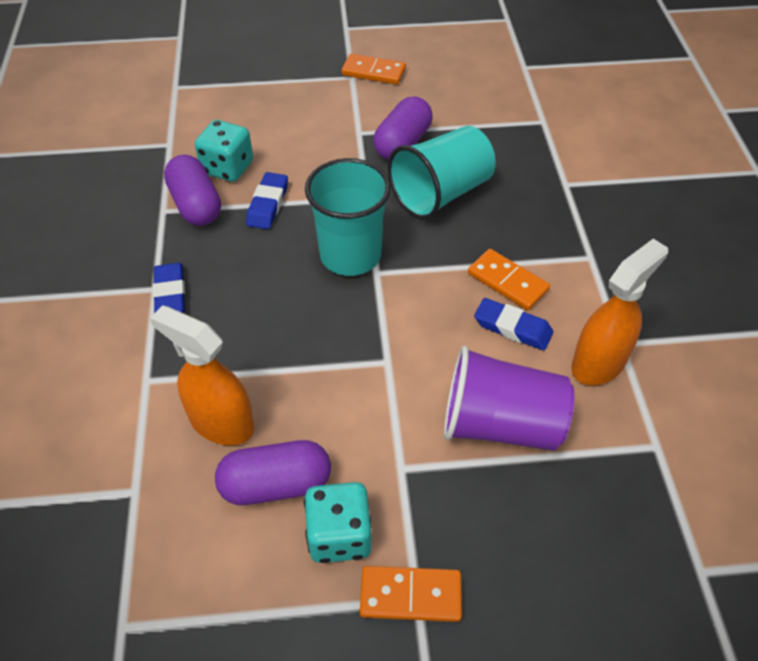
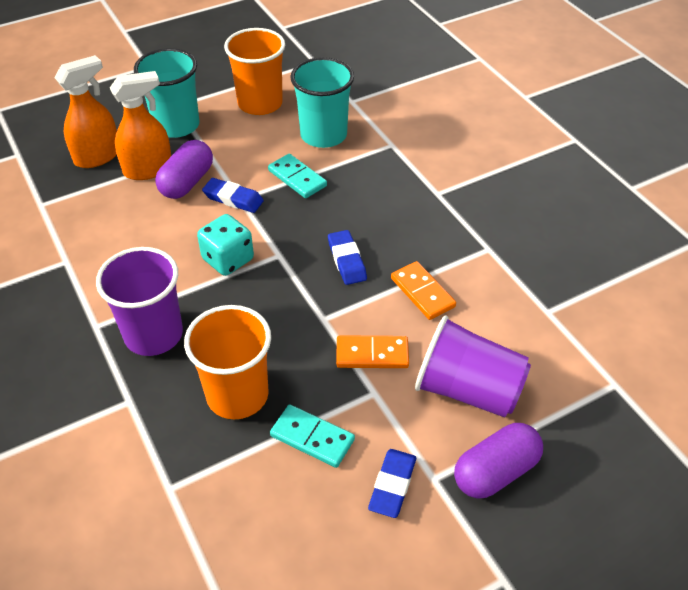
orange cup: 0 -> 2
orange domino: 3 -> 2
purple capsule: 3 -> 2
purple cup: 1 -> 2
turquoise dice: 2 -> 1
turquoise domino: 0 -> 2

